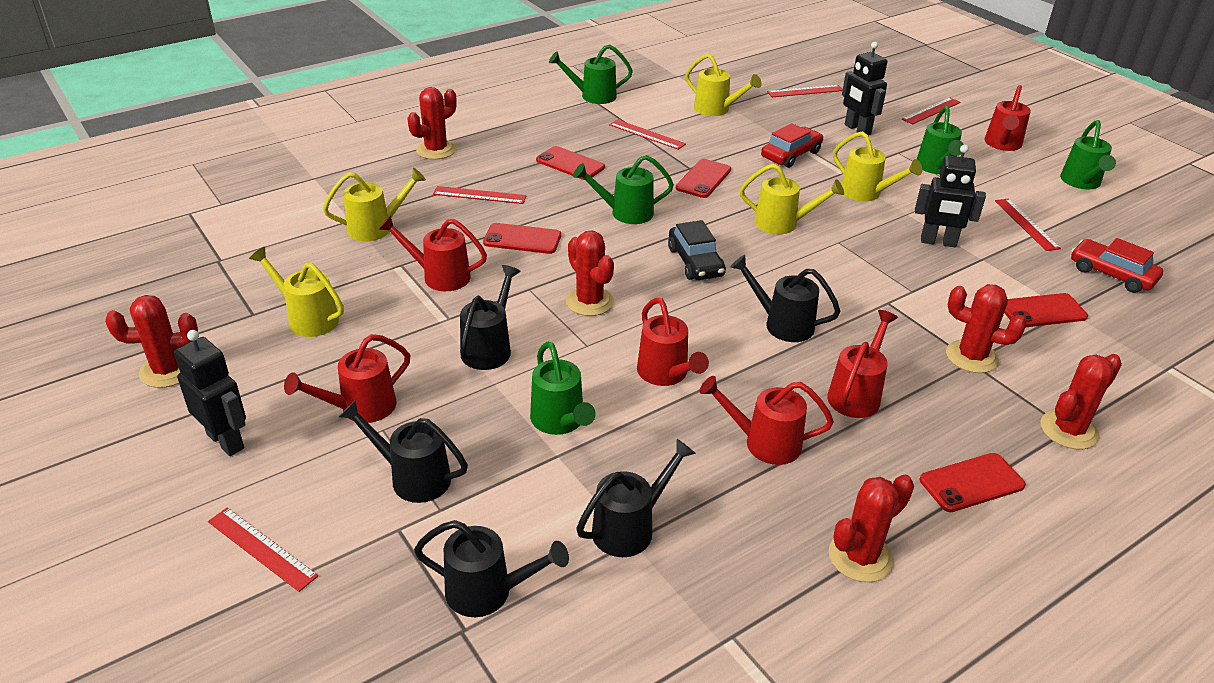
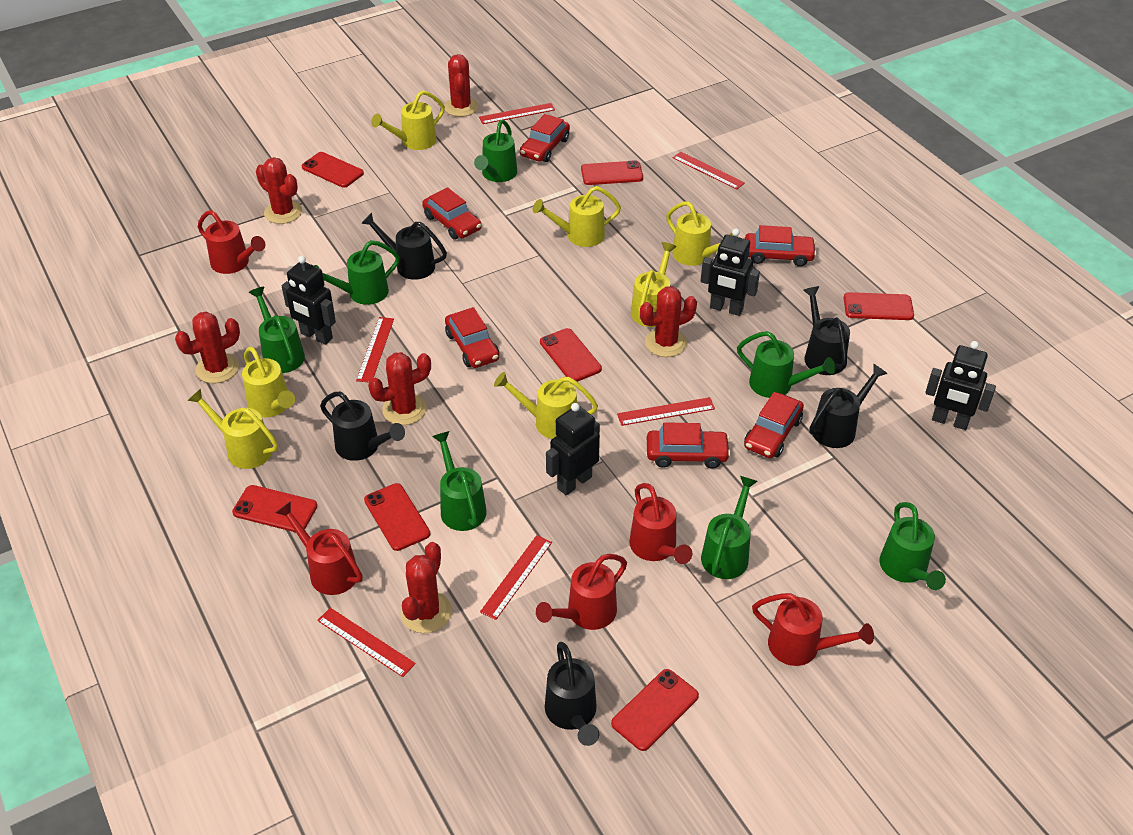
black car: 1 -> 0
black robot: 3 -> 4
green watering can: 5 -> 7
red car: 2 -> 6
red phone: 5 -> 7
red watering can: 6 -> 5
yellow watering can: 5 -> 7

